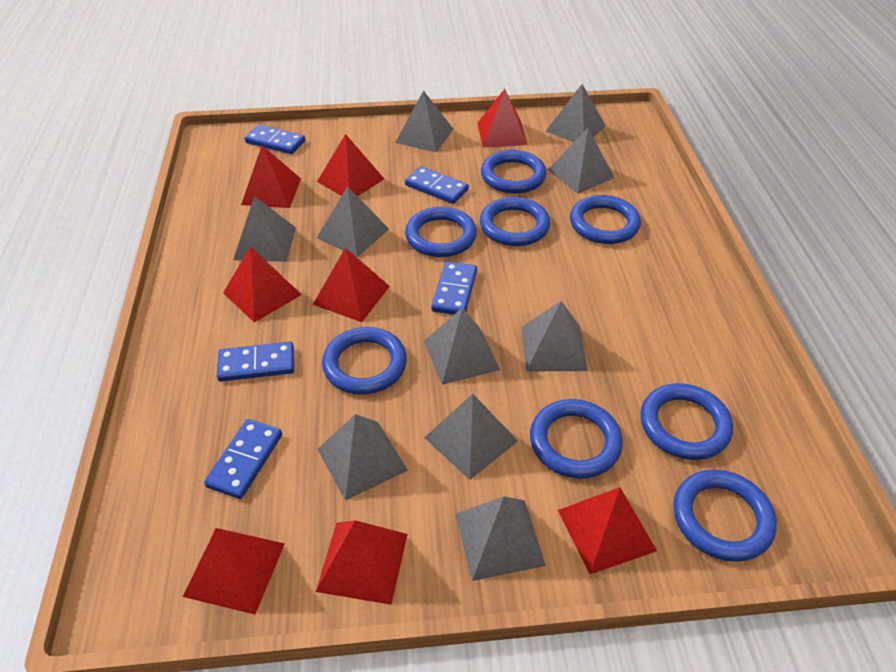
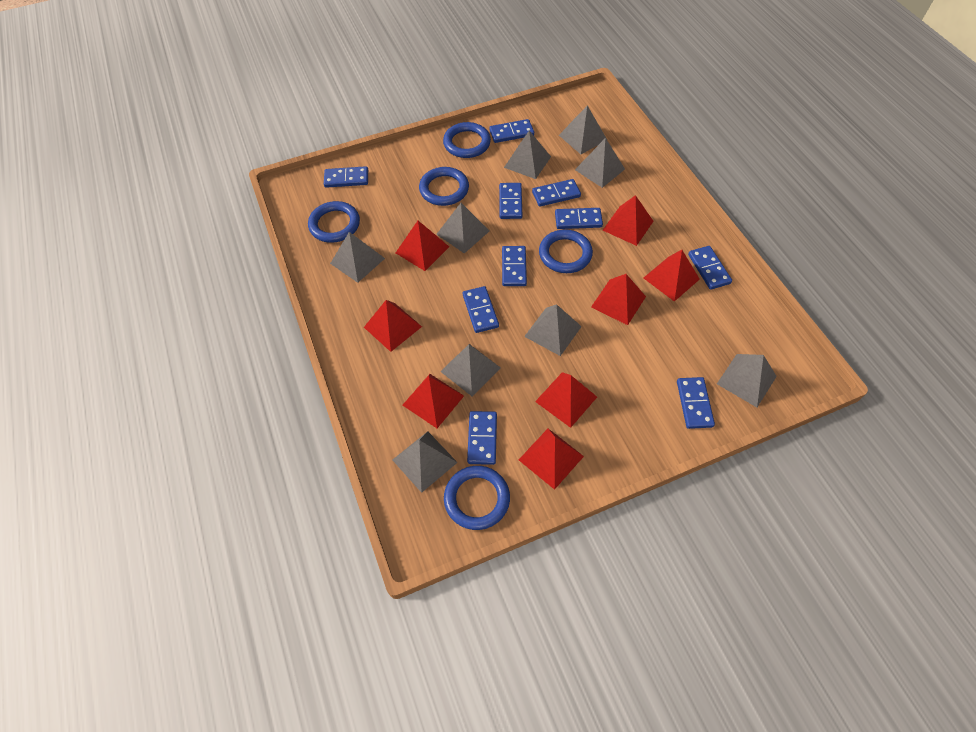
blue domino: 5 -> 10
blue ring: 8 -> 5
grey pyramid: 10 -> 9

